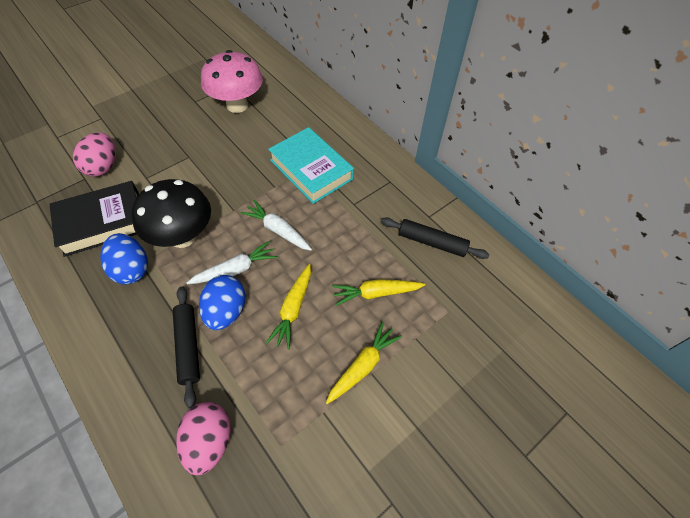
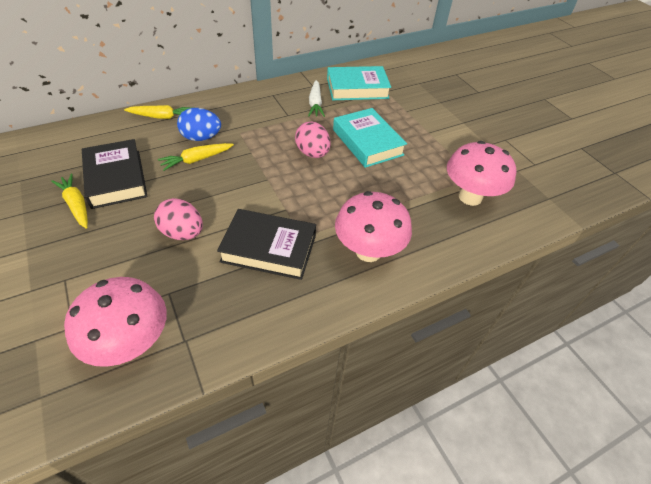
black book: 1 -> 2
black mushroom: 1 -> 0
black rolling pin: 2 -> 0
blue egg: 2 -> 1
pink mushroom: 1 -> 3
turquoise book: 1 -> 2
white carrot: 2 -> 1

